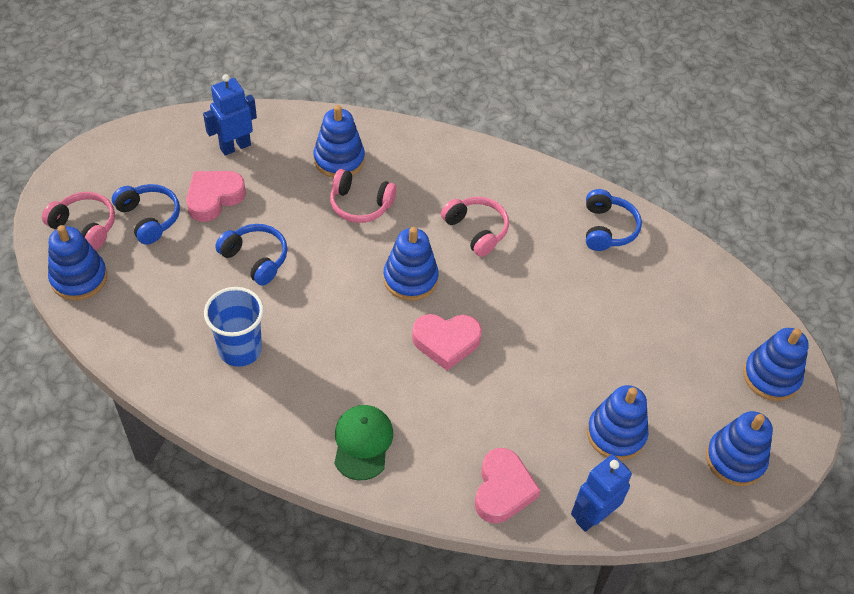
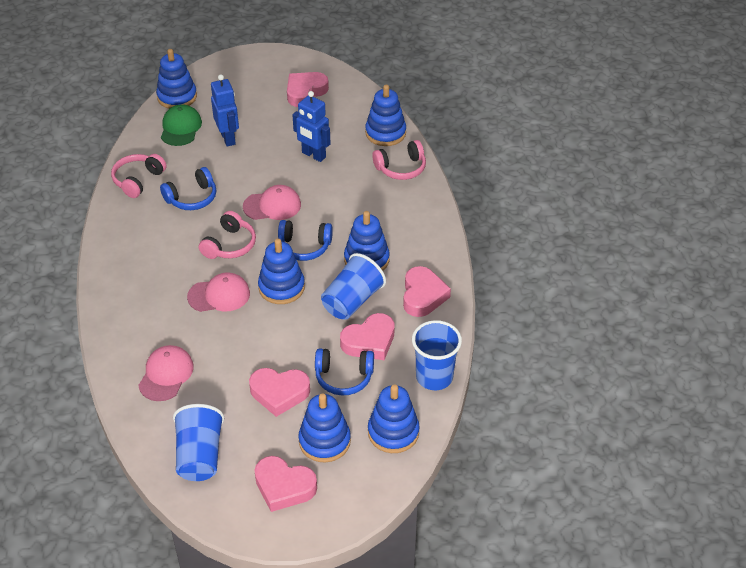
blue cup: 1 -> 3
pink cap: 0 -> 3
pink heart: 3 -> 5

